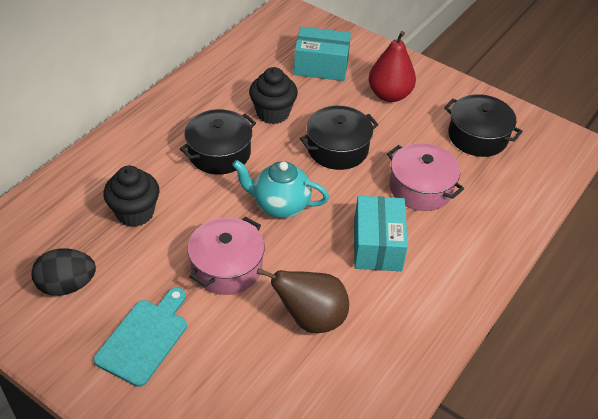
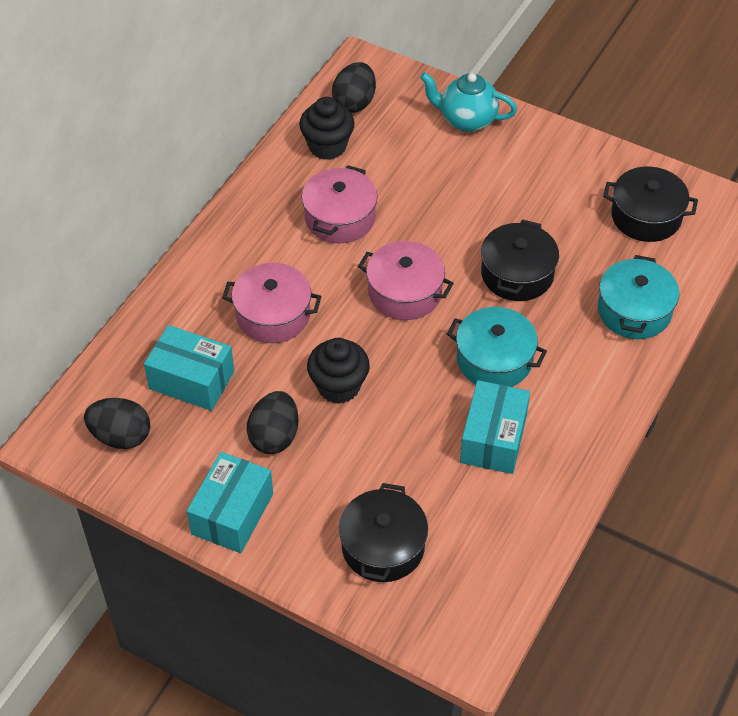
black egg: 1 -> 3
brown pear: 1 -> 0
pink pot: 2 -> 3
red pear: 1 -> 0
turquoise box: 2 -> 3
turquoise cutting board: 1 -> 0
turquoise pot: 0 -> 2

